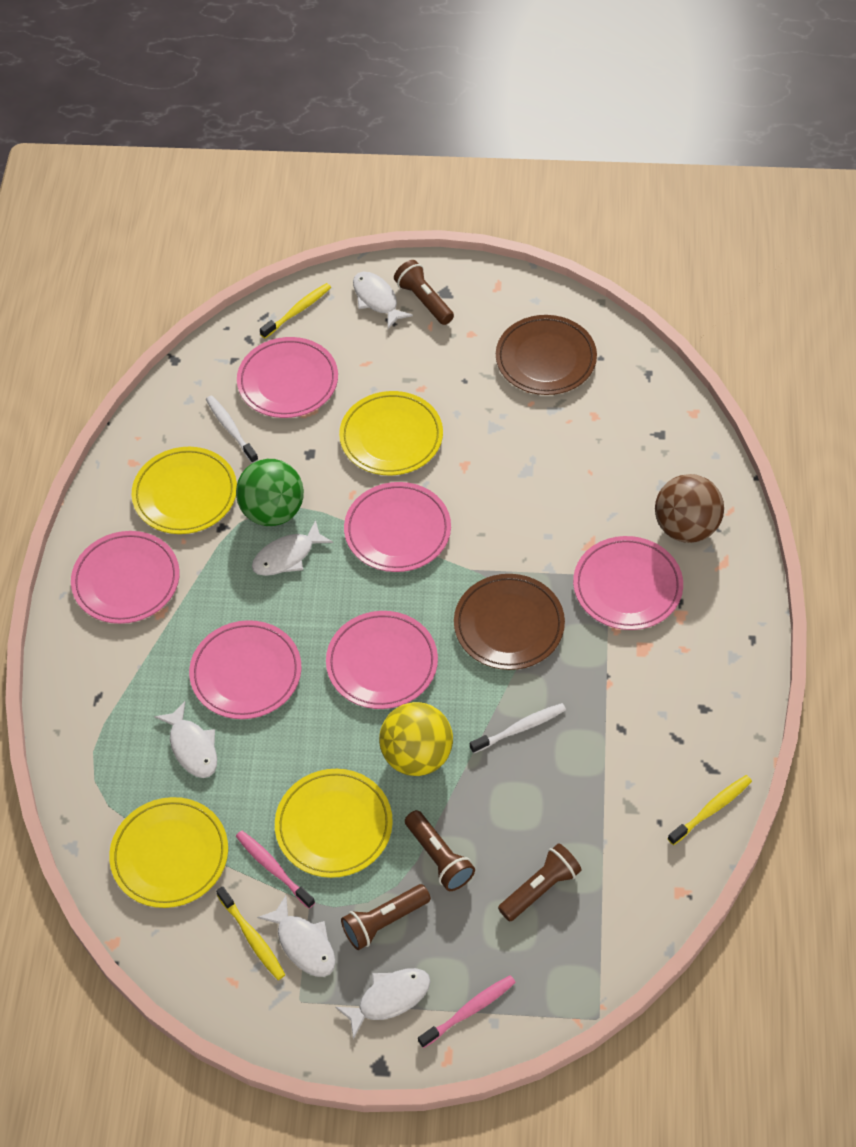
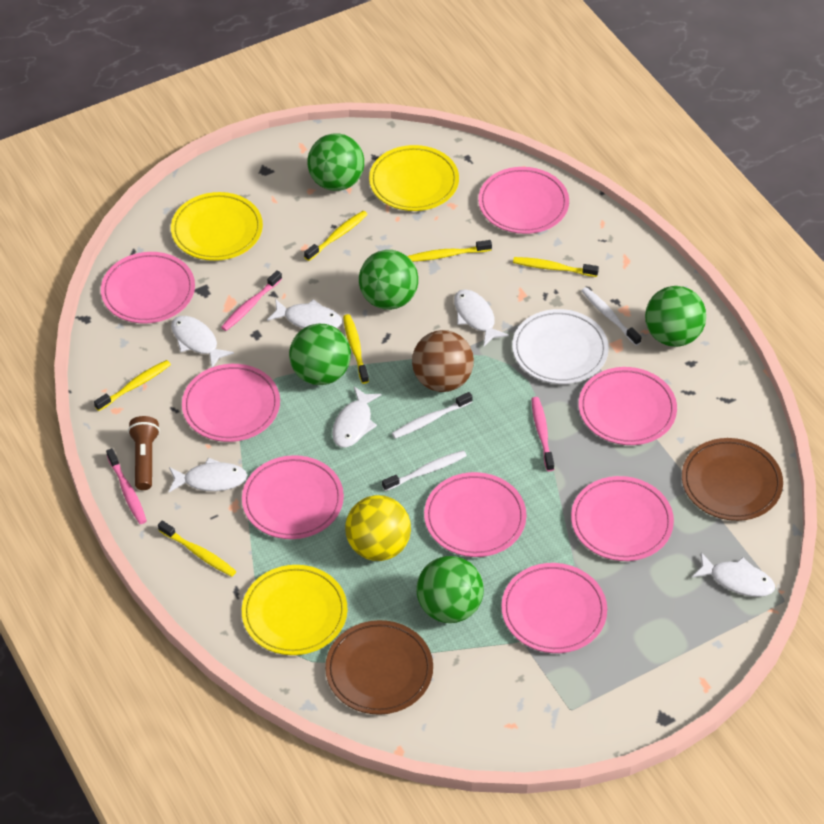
brown flashlight: 4 -> 1
green ball: 1 -> 5
pink plate: 6 -> 8
pink toothbrush: 2 -> 3
white fish: 5 -> 6
white plate: 0 -> 1
white toothbrush: 2 -> 3
yellow plate: 4 -> 3
yellow toothbrush: 3 -> 6

